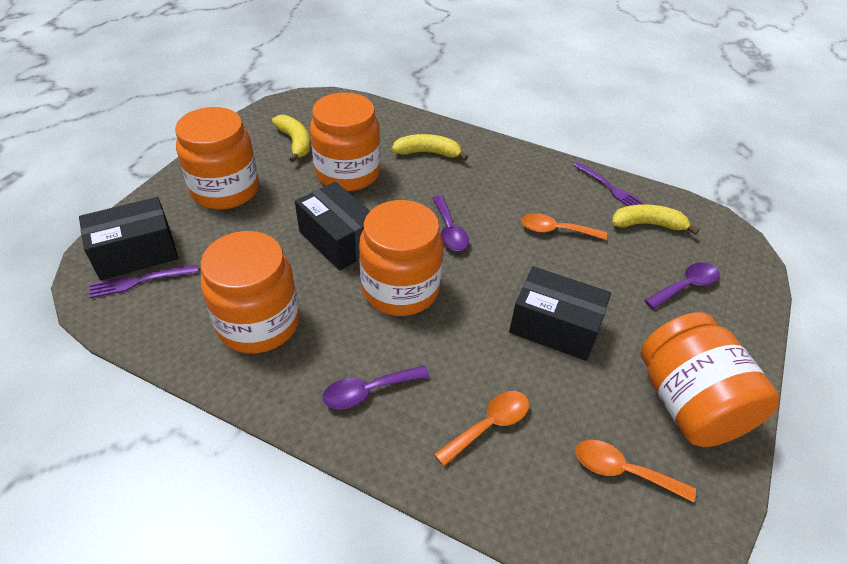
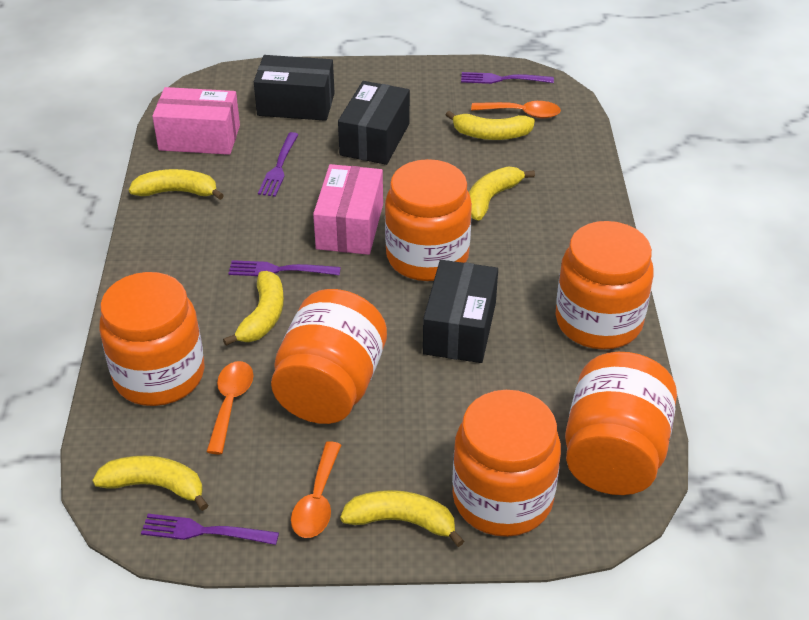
orange jar: 5 -> 6
pink box: 0 -> 2
purple fork: 2 -> 4
purple spoon: 3 -> 0
yellow banana: 3 -> 6

